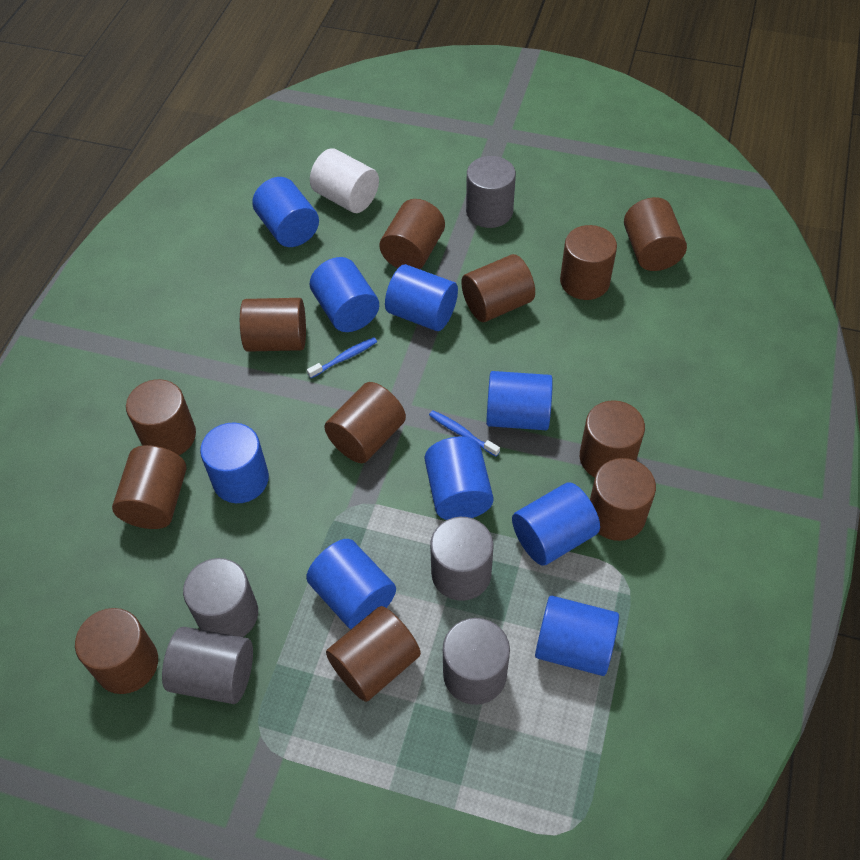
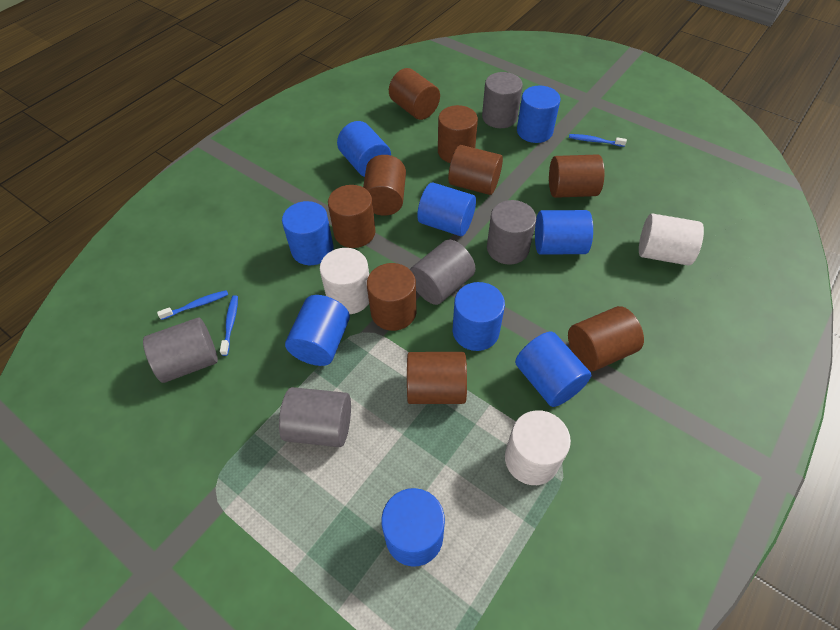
blue toothbrush: 2 -> 3
brown cylinder: 12 -> 9
white cylinder: 1 -> 3

